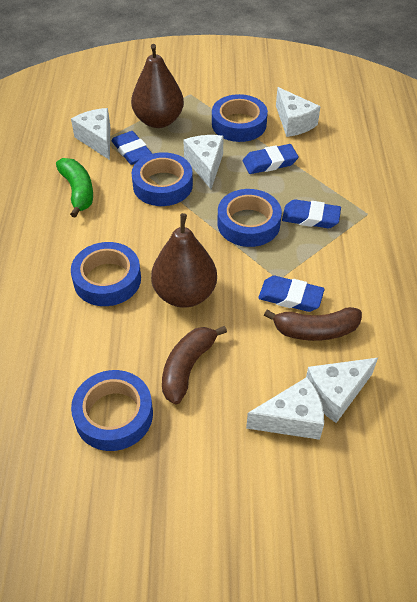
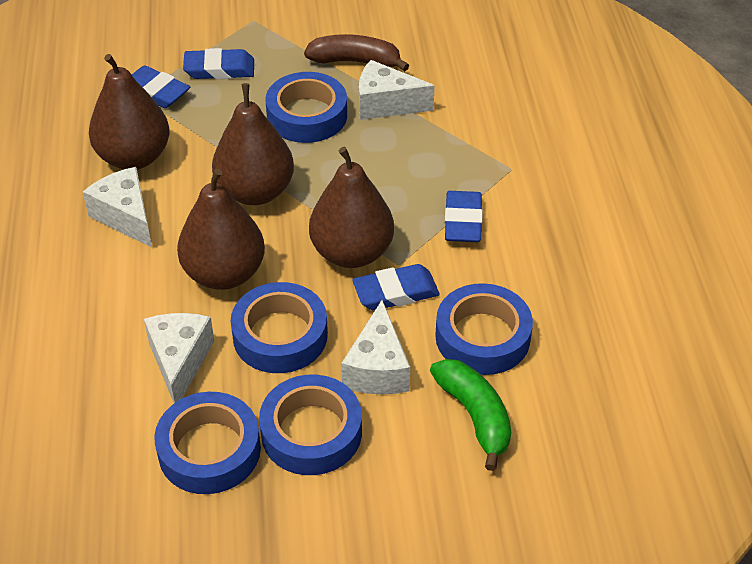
brown banana: 2 -> 1
brown pear: 2 -> 4
white cheese: 5 -> 4

